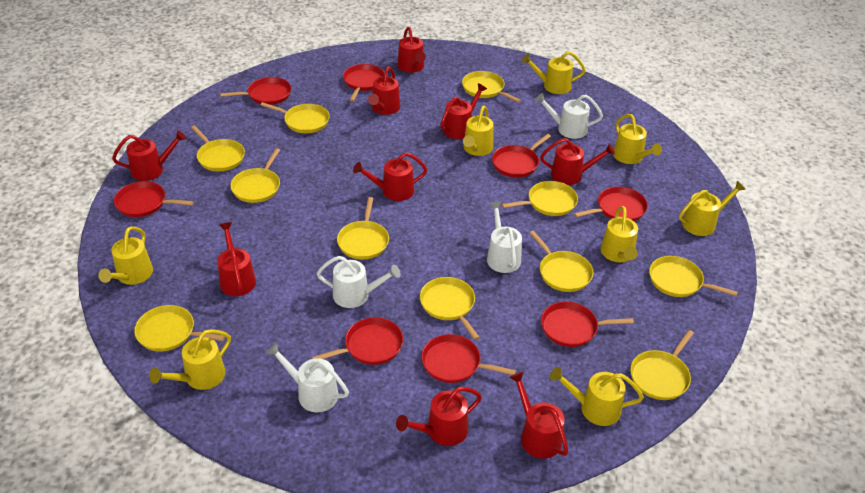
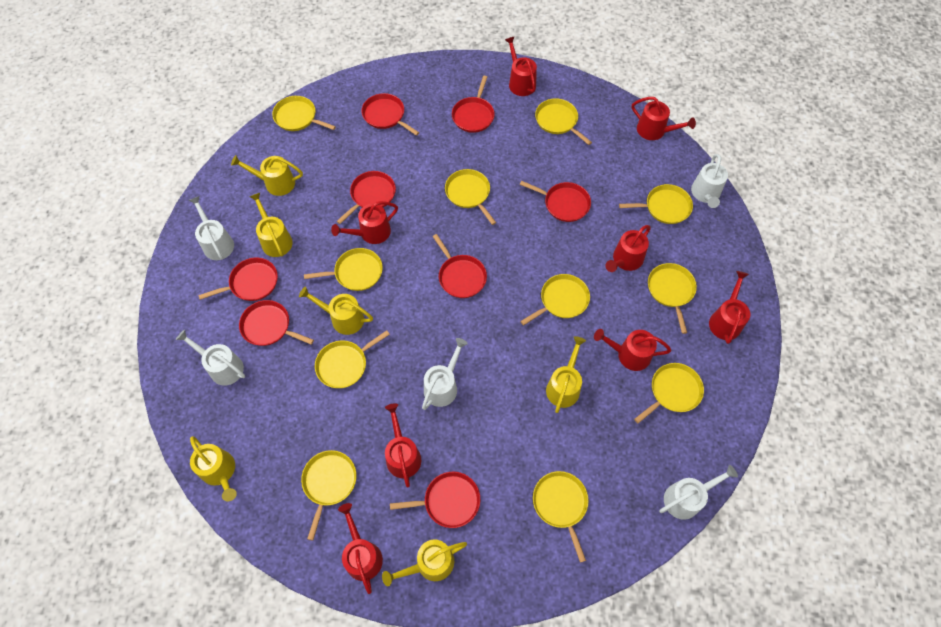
red watering can: 9 -> 8
white watering can: 4 -> 5
yellow watering can: 8 -> 6

